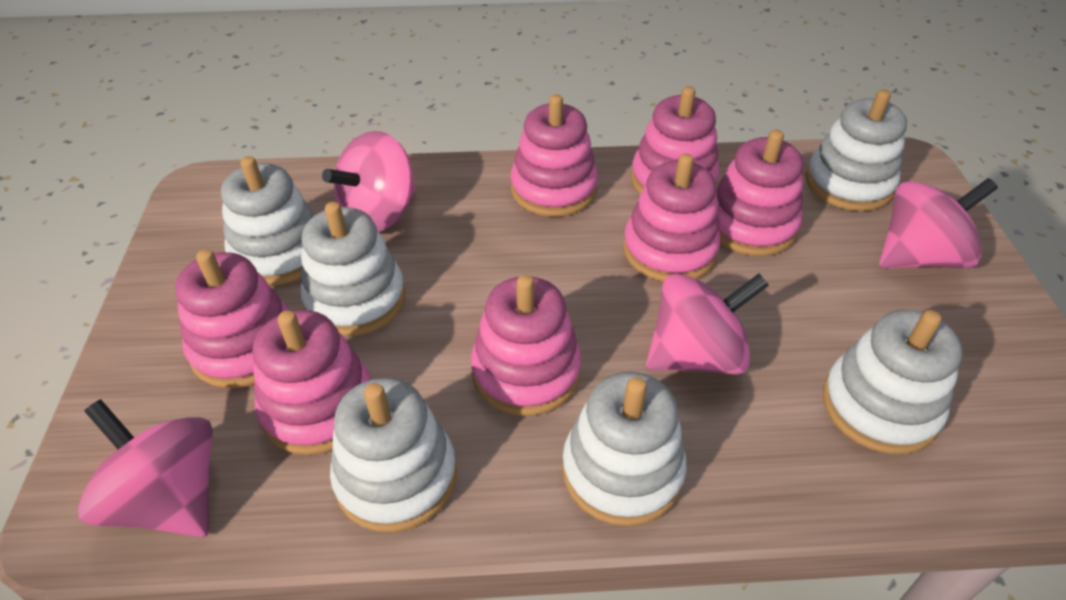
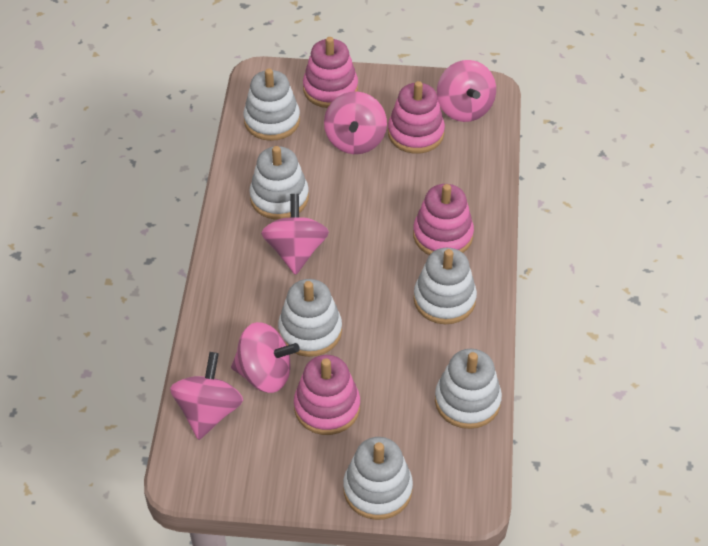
pink spinning top: 4 -> 5
pink stacking toy: 7 -> 4

